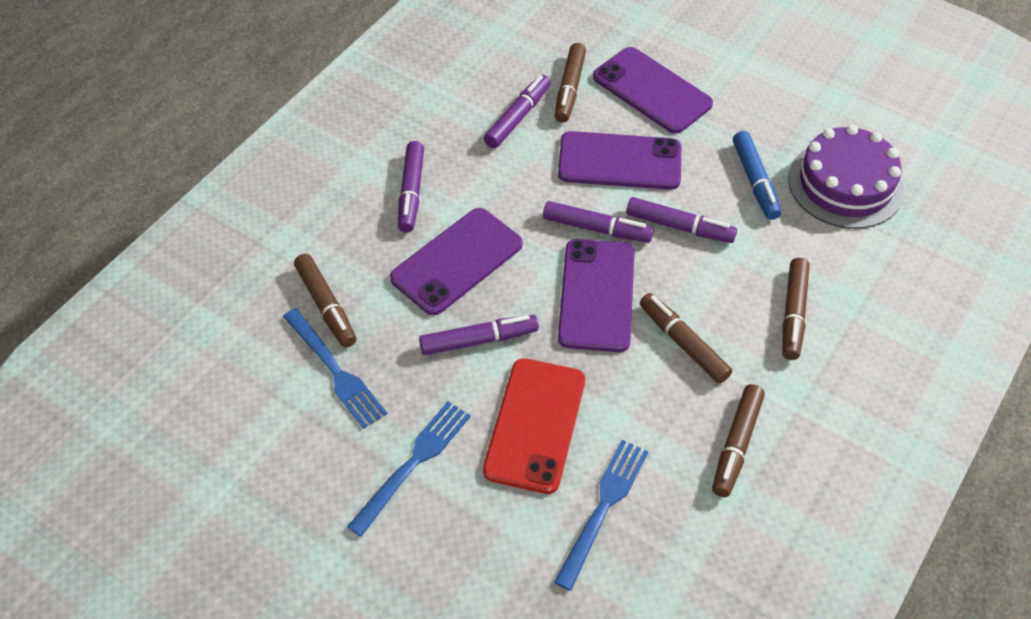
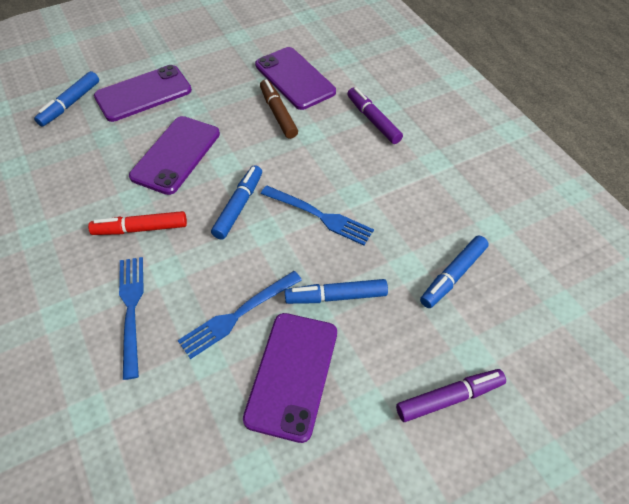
blue marker: 1 -> 4
brown marker: 5 -> 1
purple cake: 1 -> 0
purple marker: 5 -> 2
red marker: 0 -> 1
red phone: 1 -> 0

